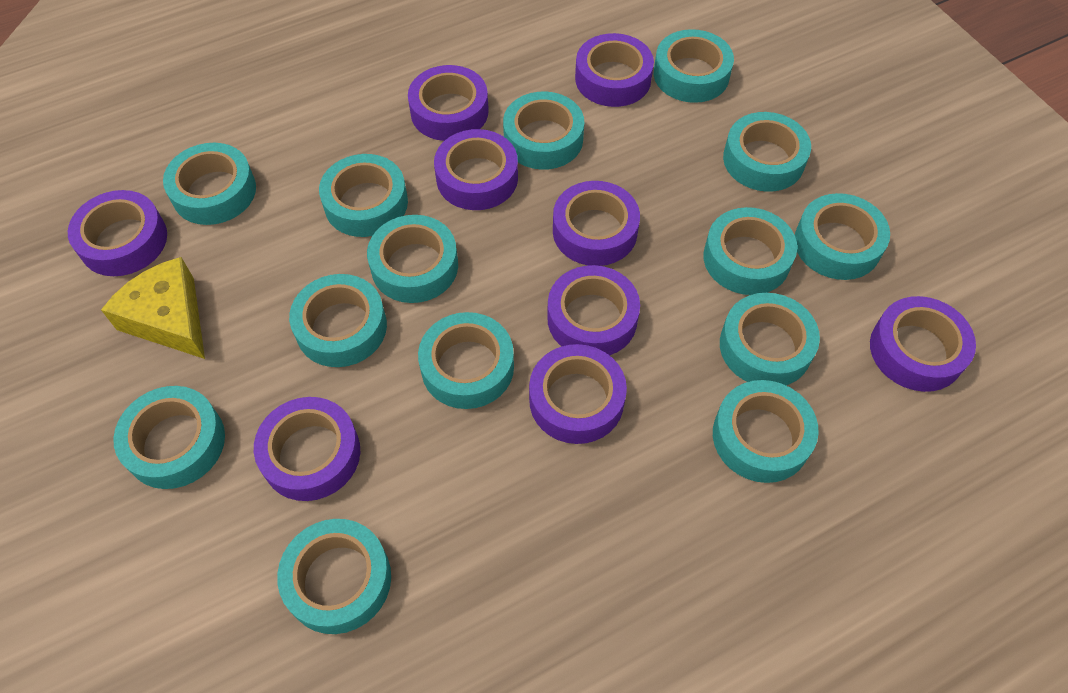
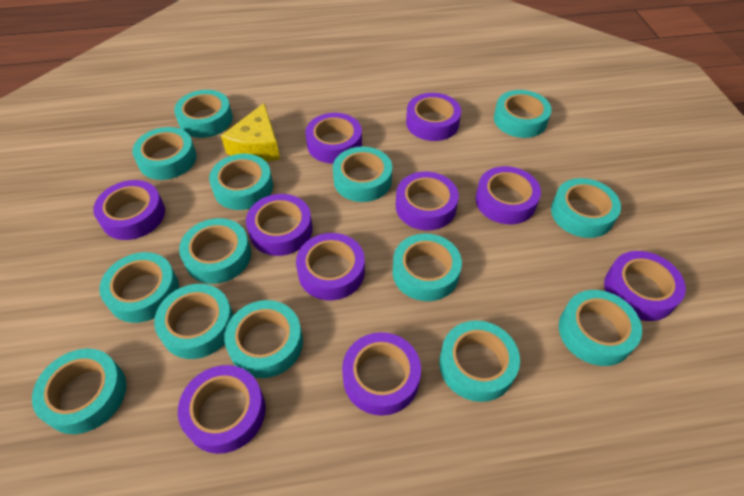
purple tape: 9 -> 10

